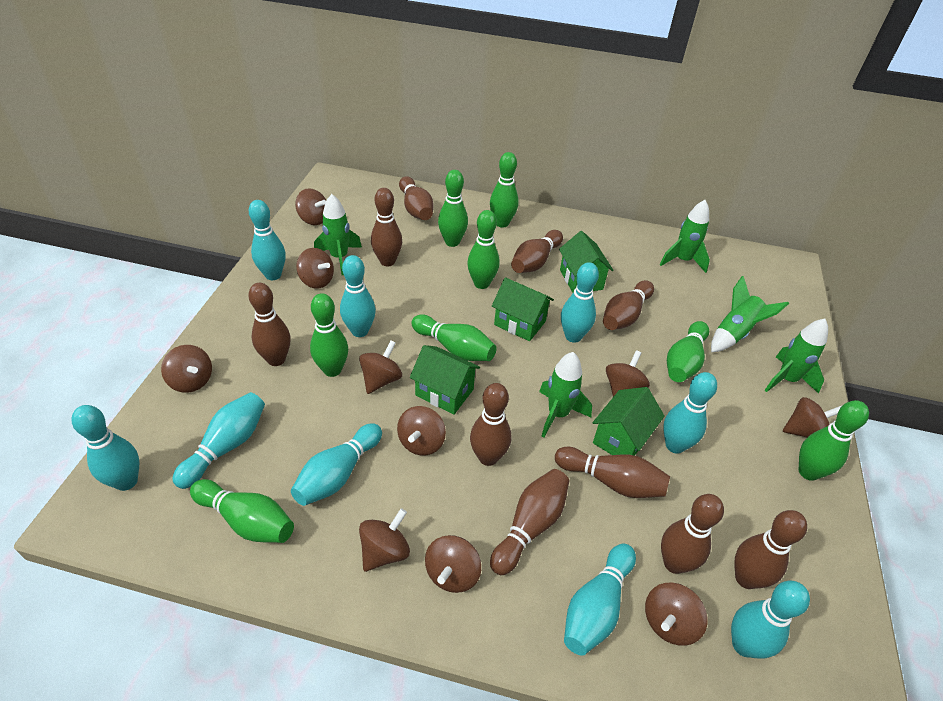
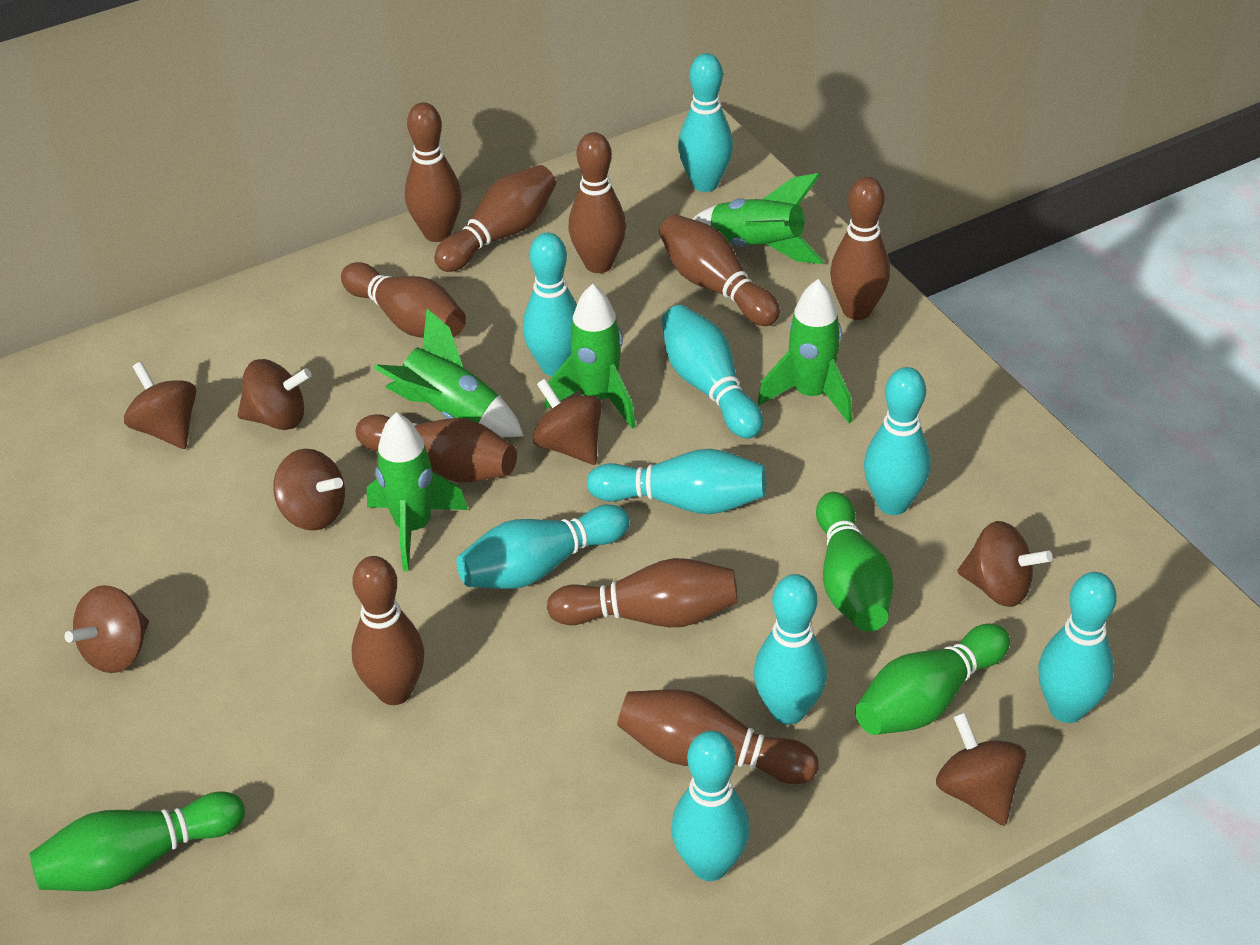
brown spinning top: 10 -> 7
green bowling pin: 8 -> 3
green house: 4 -> 0

